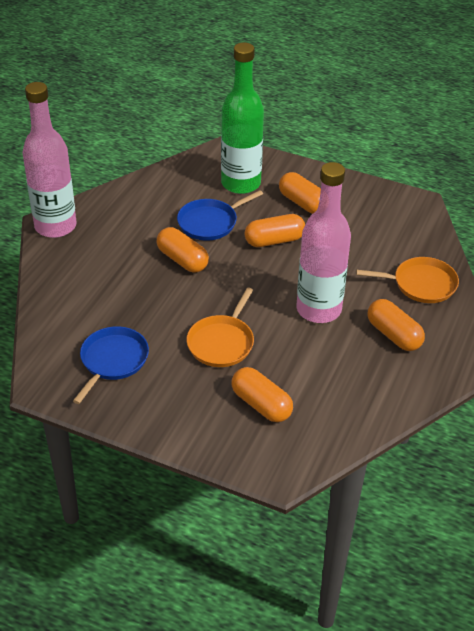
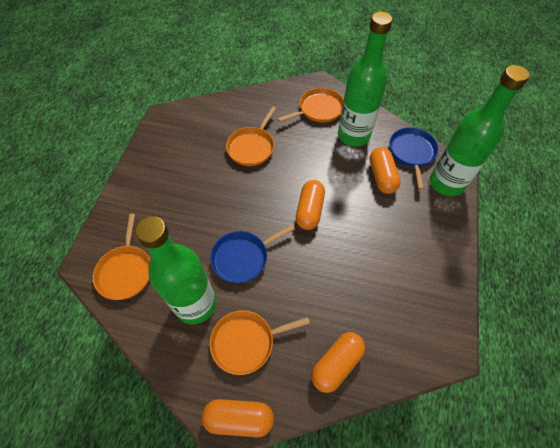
green bottle: 1 -> 3
orange capsule: 5 -> 4
orange pan: 2 -> 4
pink bottle: 2 -> 0

